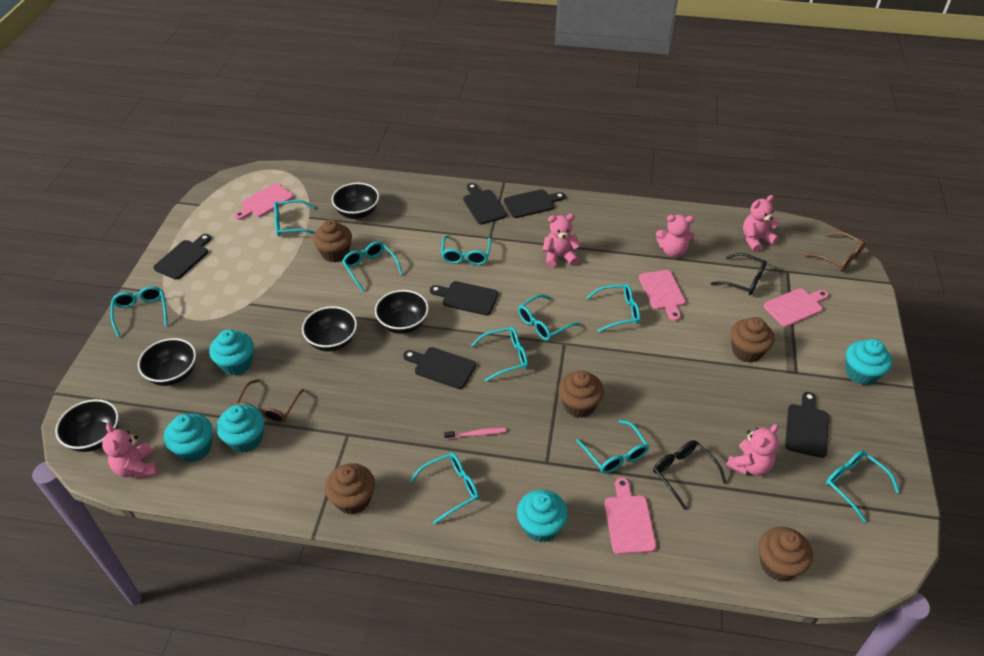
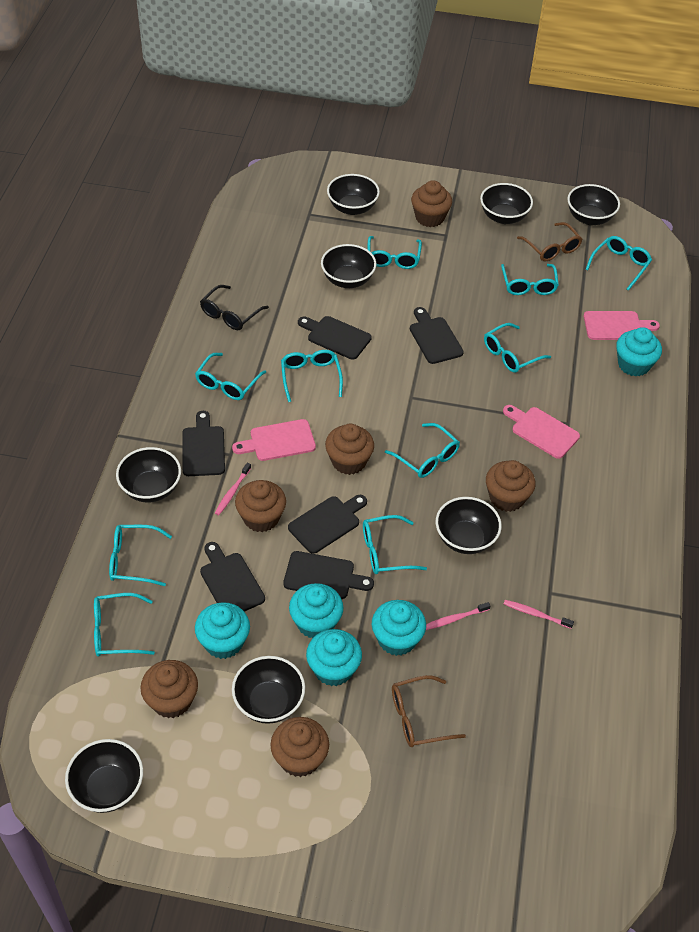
black bowl: 5 -> 8
black glasses: 2 -> 1
brown cupcake: 5 -> 6
pink cutting board: 4 -> 3
pink teddy bear: 5 -> 0
pink toothbrush: 1 -> 3

